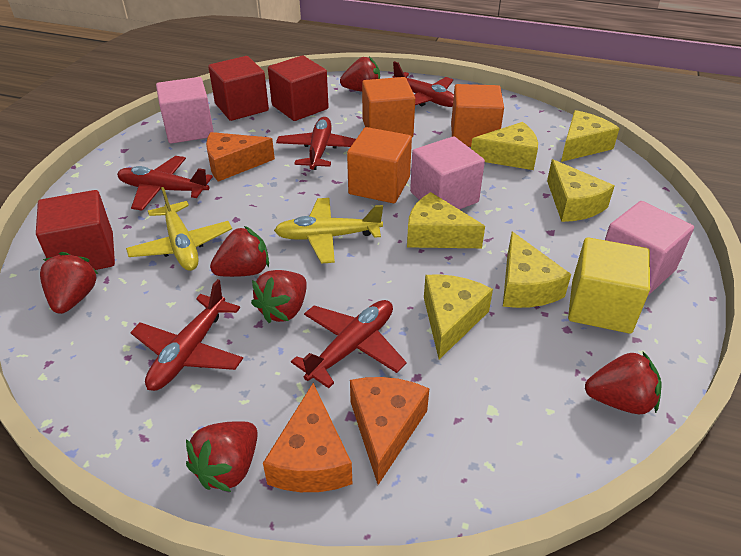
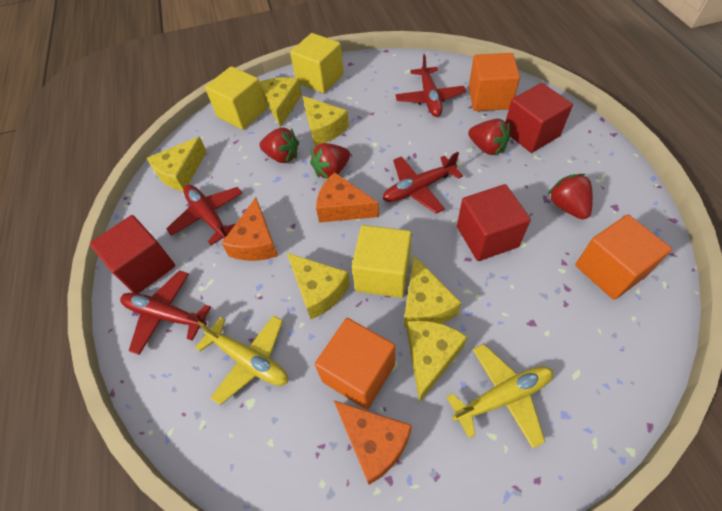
pink cube: 3 -> 0
red plane: 5 -> 4
red strawberry: 6 -> 4
yellow cube: 1 -> 3

